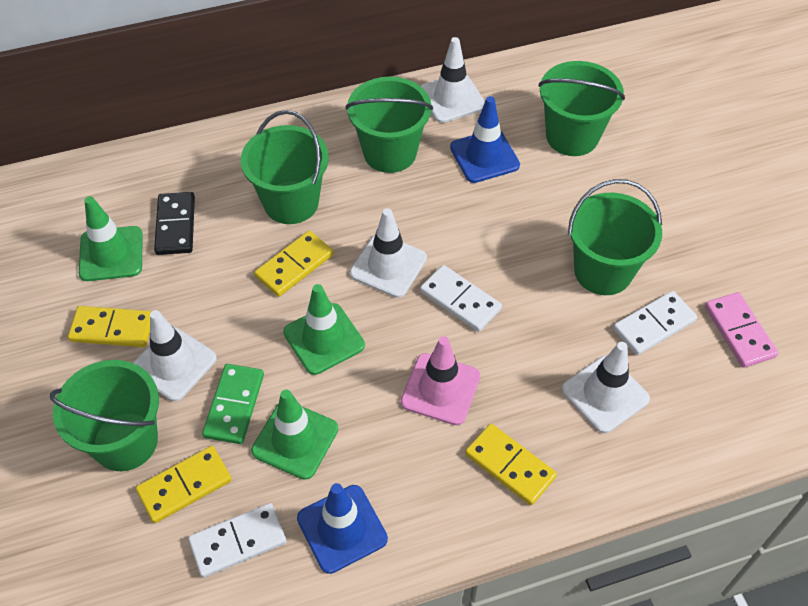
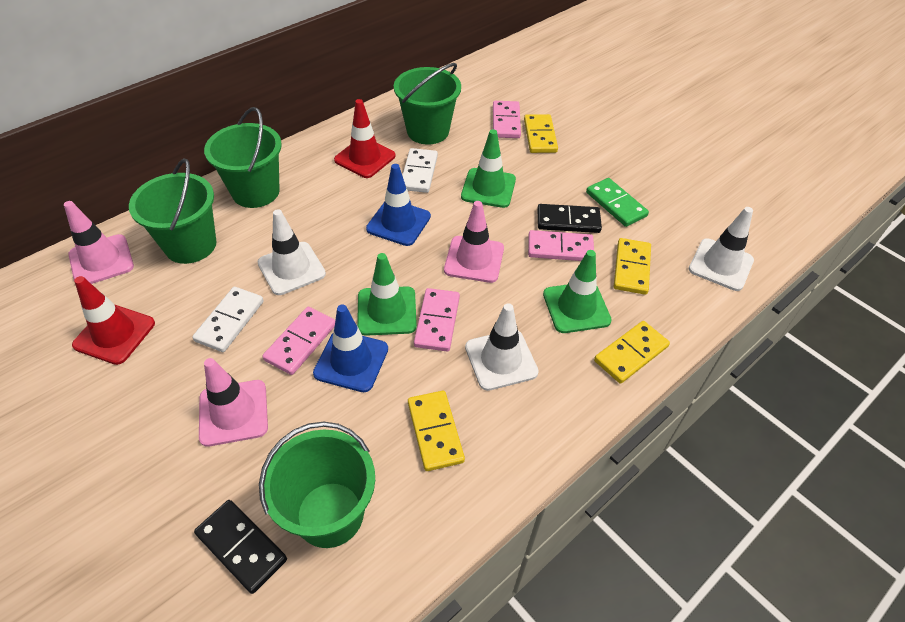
black domino: 1 -> 2
green bucket: 5 -> 4
pink domino: 1 -> 4
pink traffic cone: 1 -> 3
red traffic cone: 0 -> 2
white domino: 3 -> 2
white traffic cone: 4 -> 3

